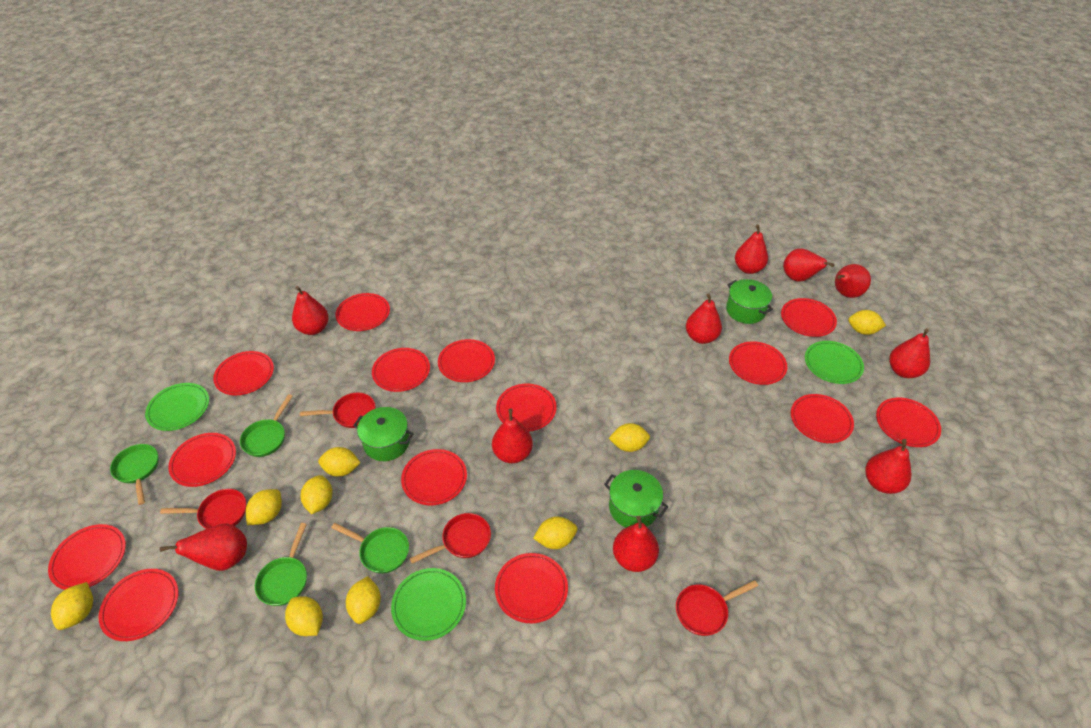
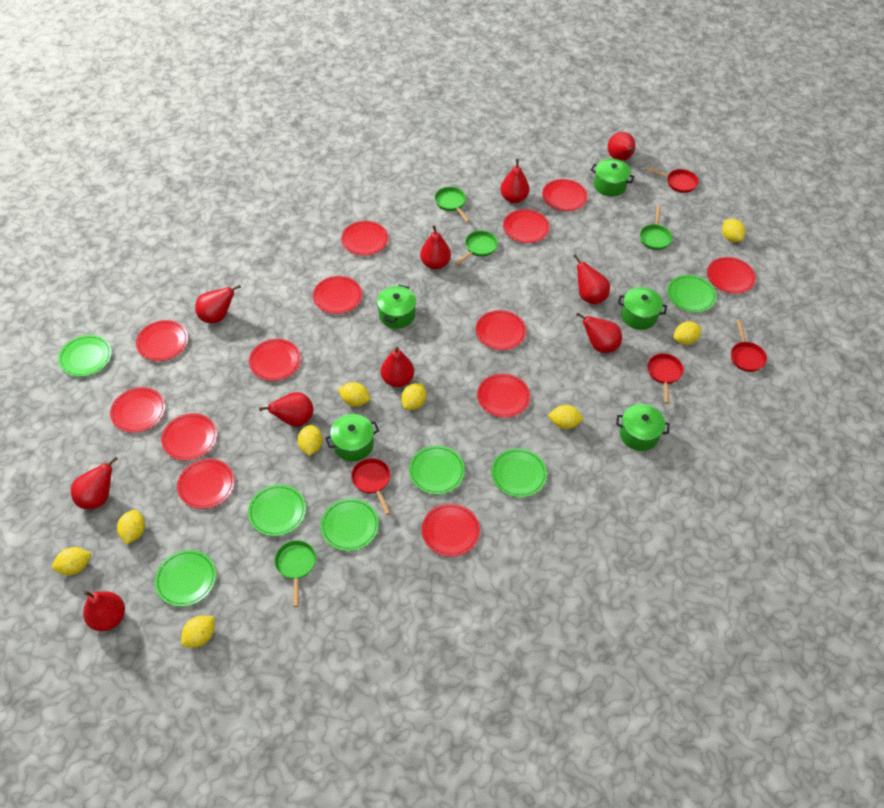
green plate: 3 -> 7
green pot: 3 -> 5
red plate: 14 -> 13

